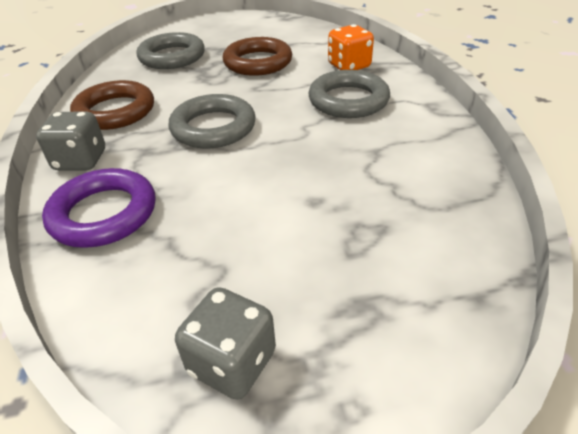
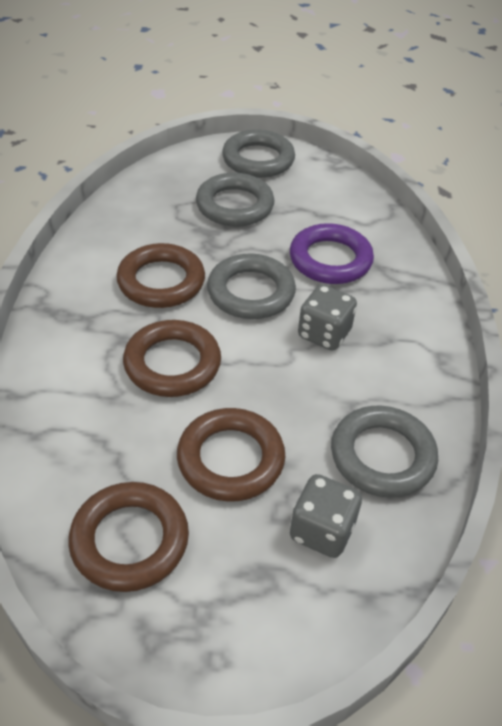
brown ring: 2 -> 4
grey ring: 3 -> 4
orange dice: 1 -> 0

